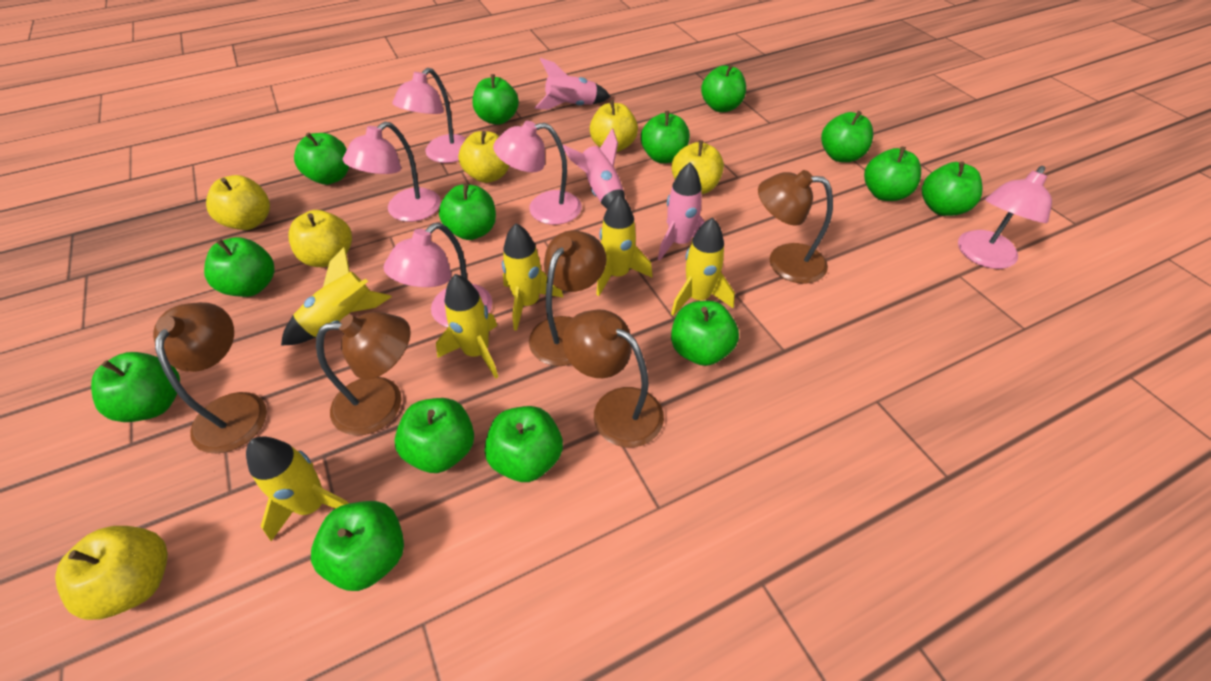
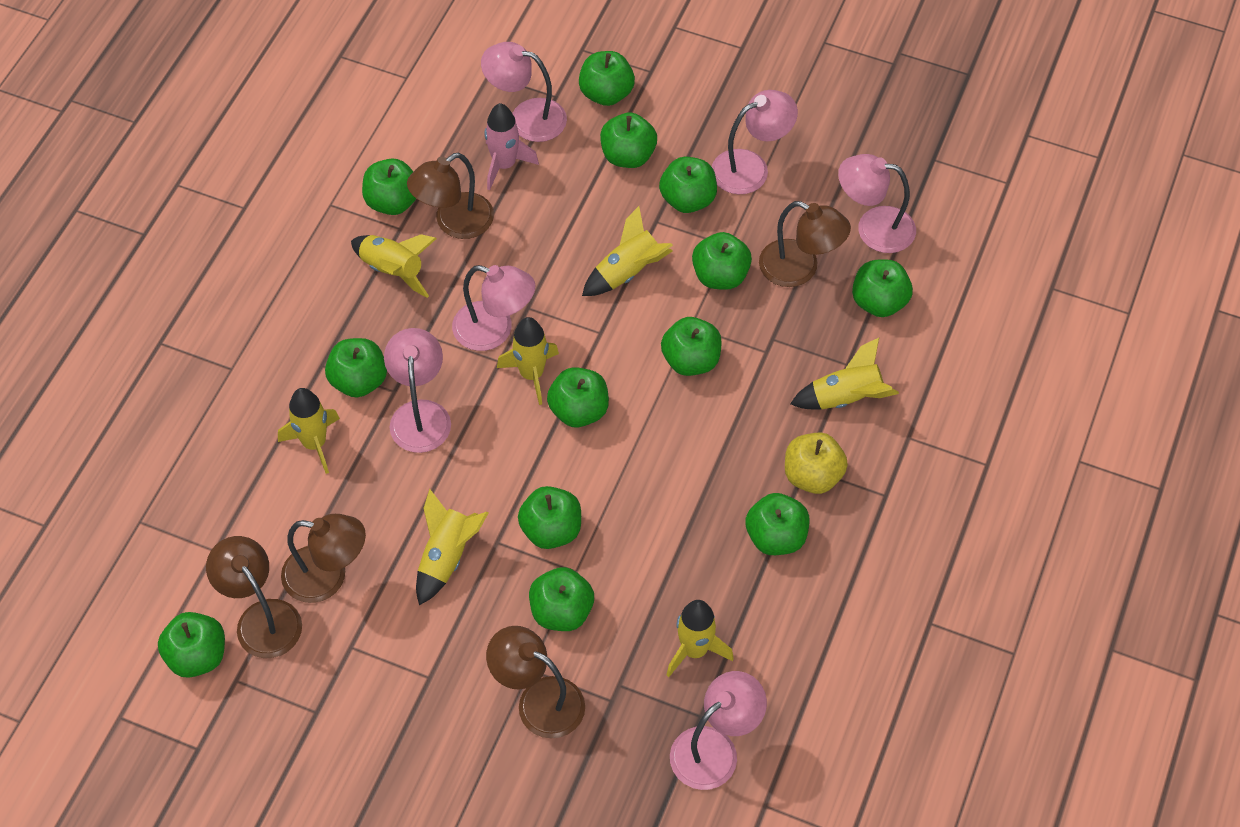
green apple: 14 -> 13
pink lamp: 5 -> 6
pink rocket: 3 -> 1
yellow apple: 6 -> 1
yellow rocket: 6 -> 7

